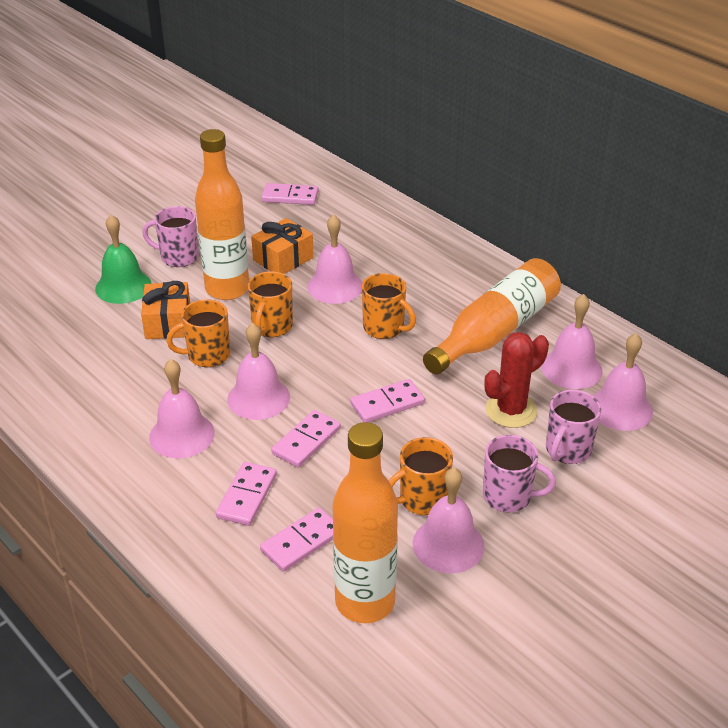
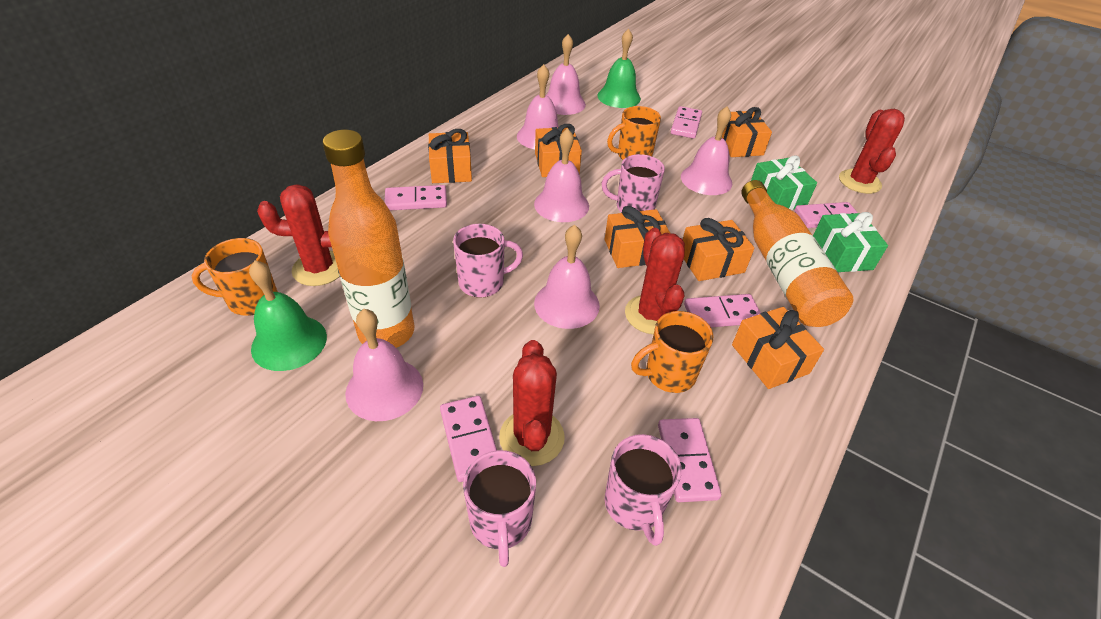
green bell: 1 -> 2
green gift: 0 -> 2
orange bottle: 3 -> 2
orange gift: 2 -> 6
orange mug: 4 -> 3
pink domino: 5 -> 6
pink mug: 3 -> 4
red cactus: 1 -> 4

